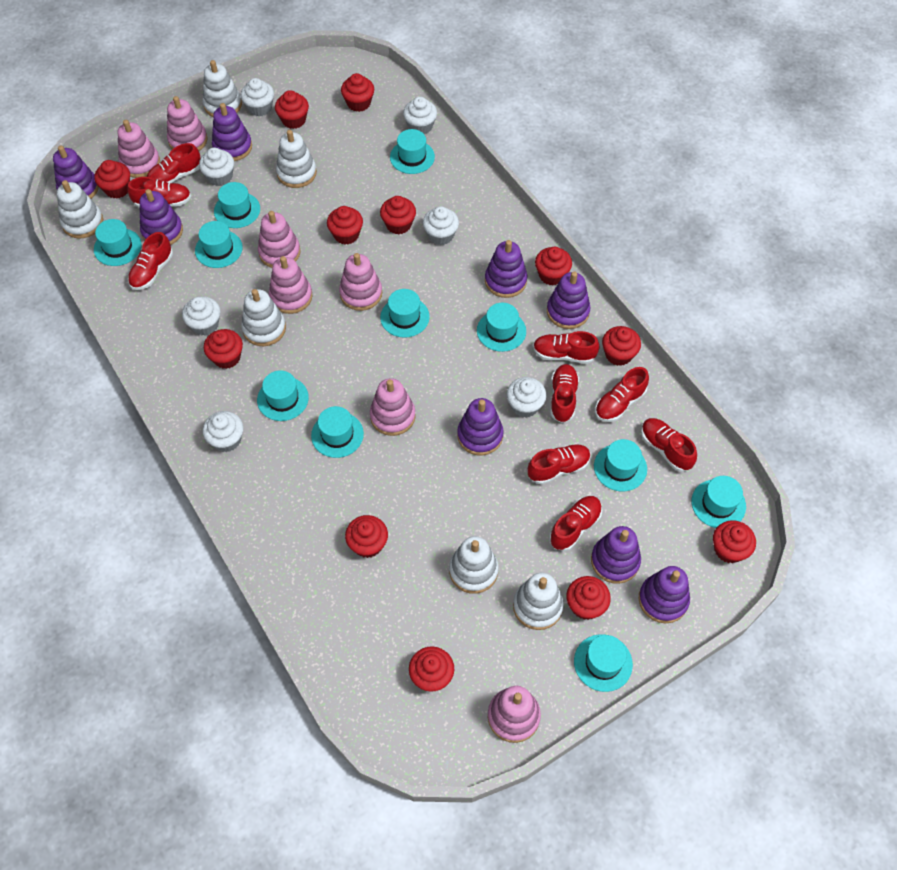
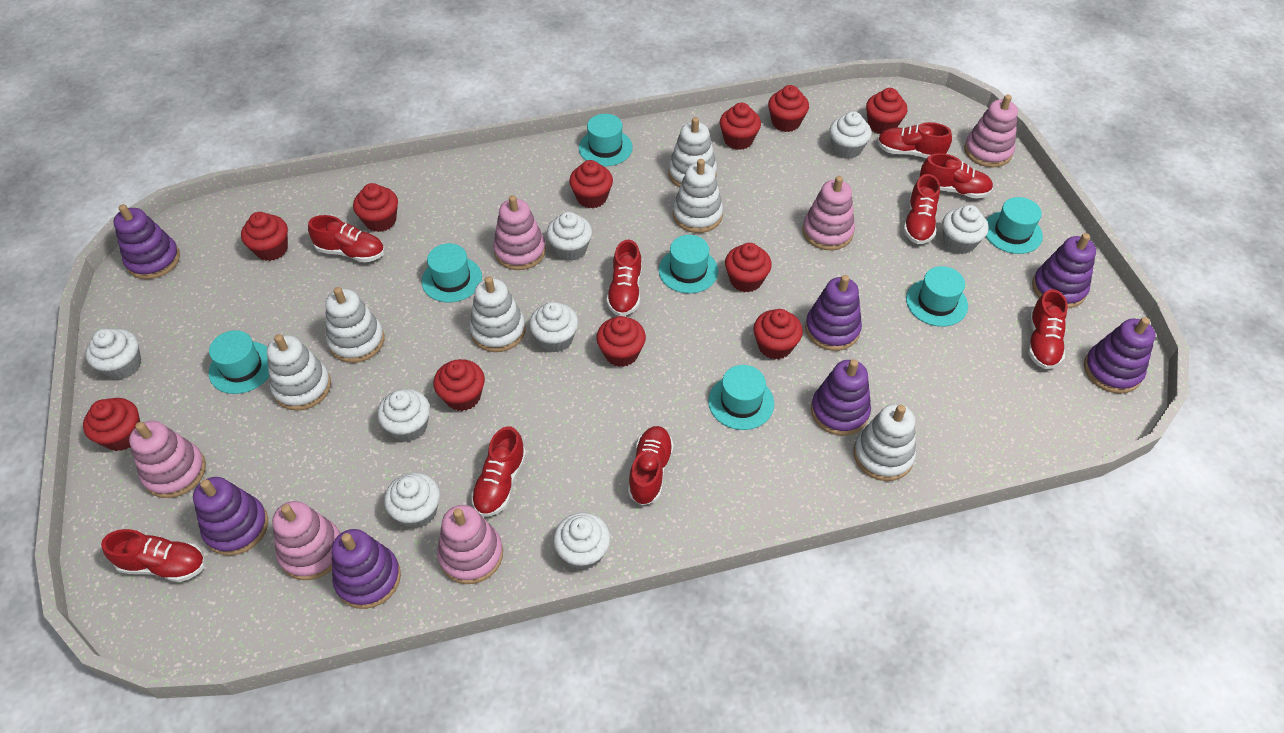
pink stacking toy: 7 -> 6
purple stacking toy: 8 -> 7
red cupcake: 12 -> 11
turquoise hat: 11 -> 7
white cupcake: 7 -> 8

